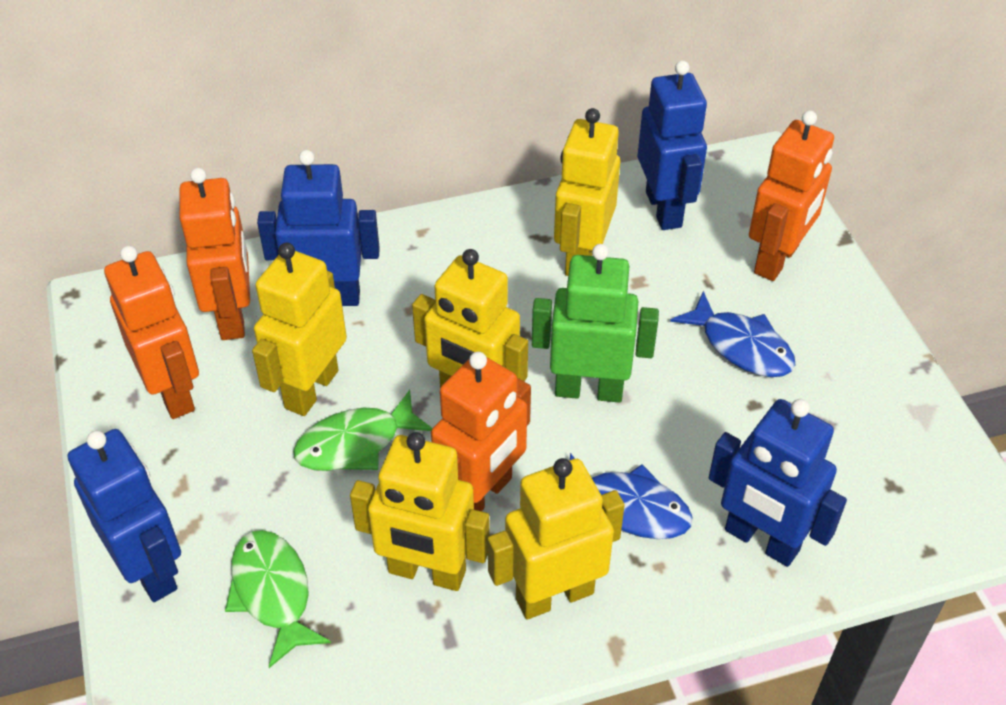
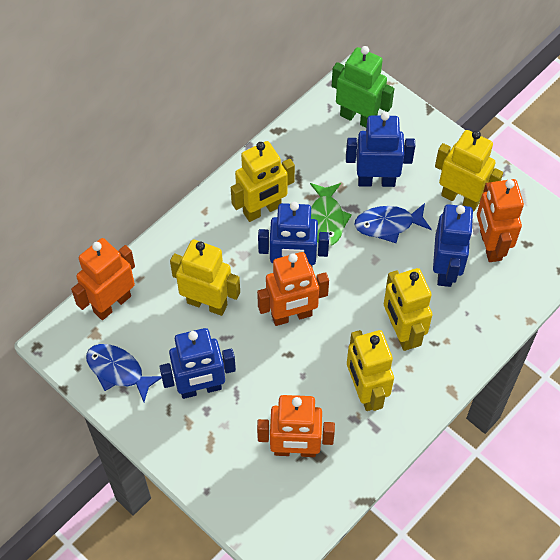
green fish: 2 -> 1

